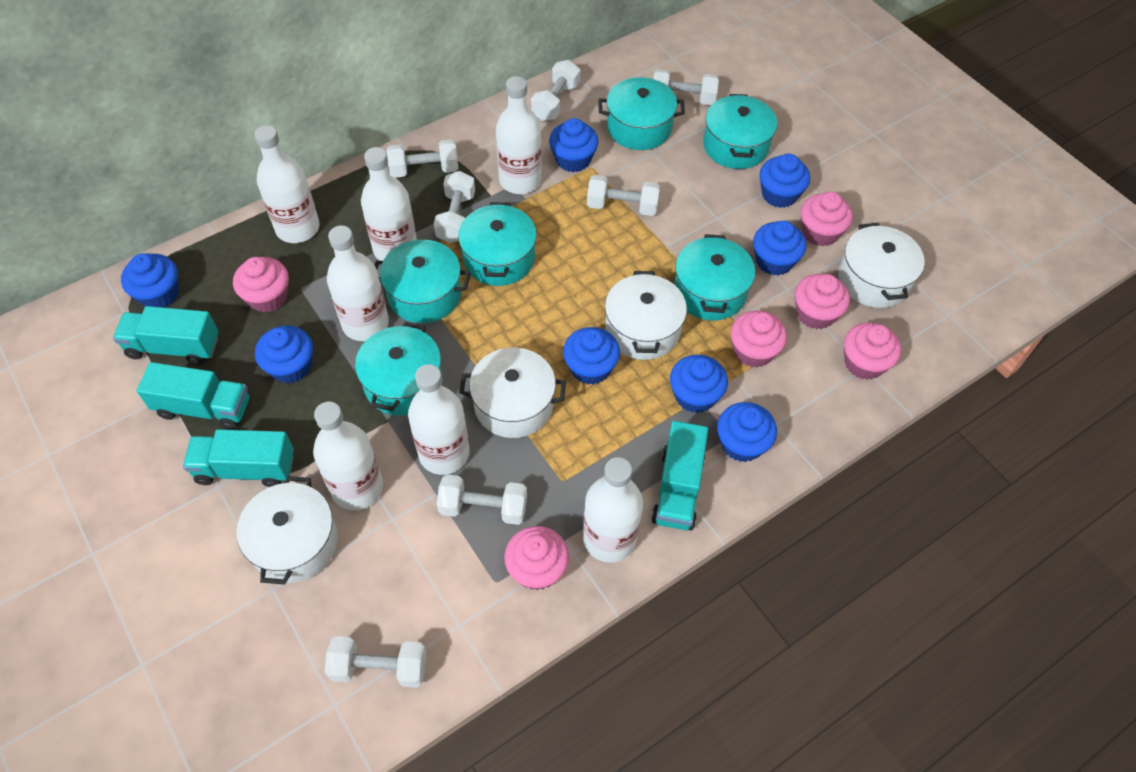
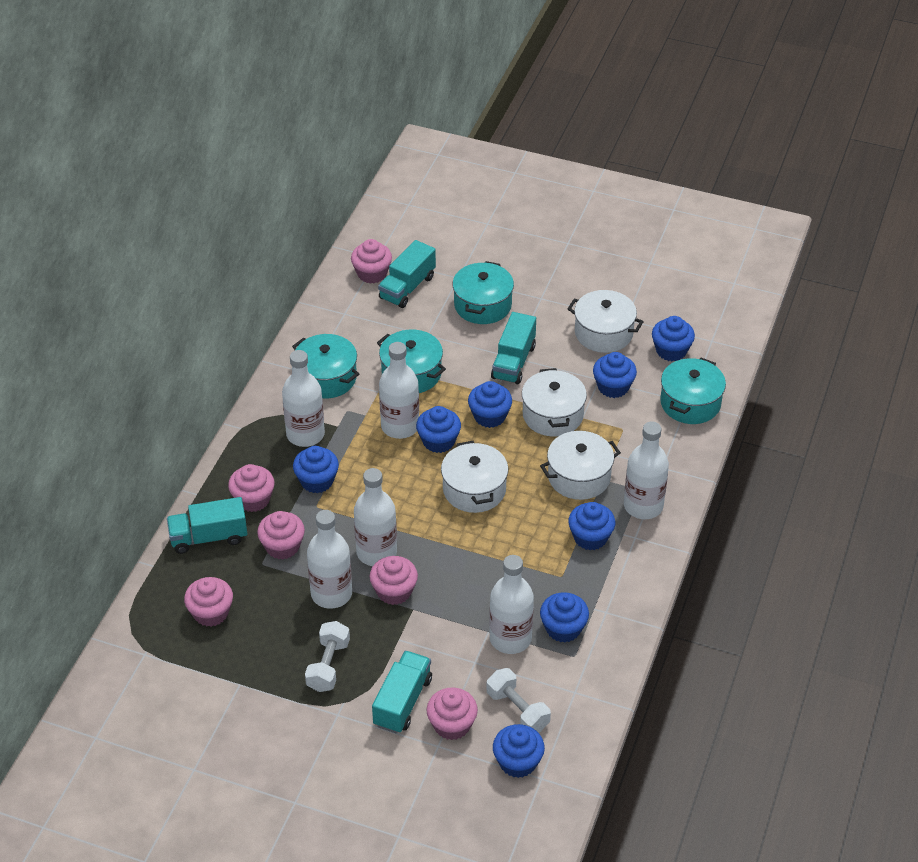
turquoise pot: 6 -> 4
white bottle: 7 -> 6
white dumbbell: 7 -> 2

